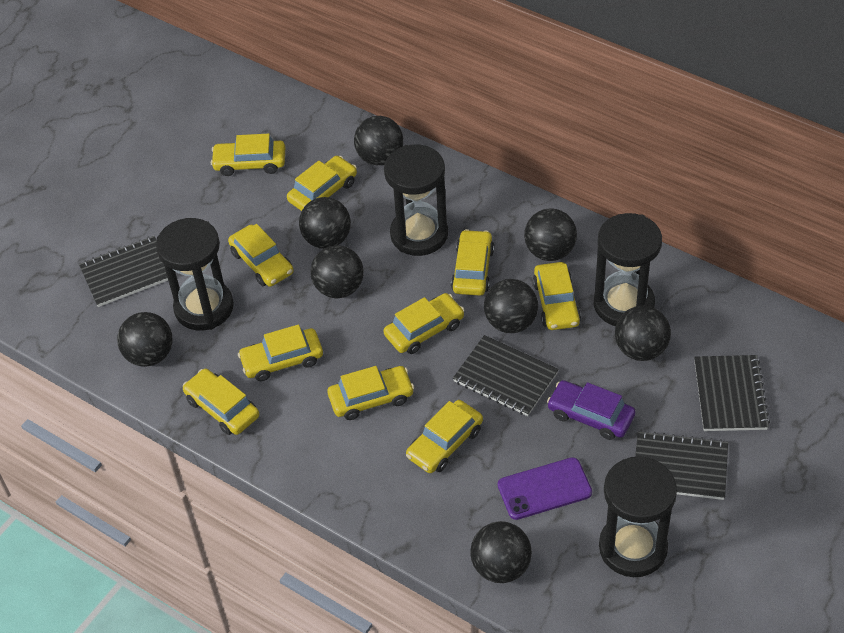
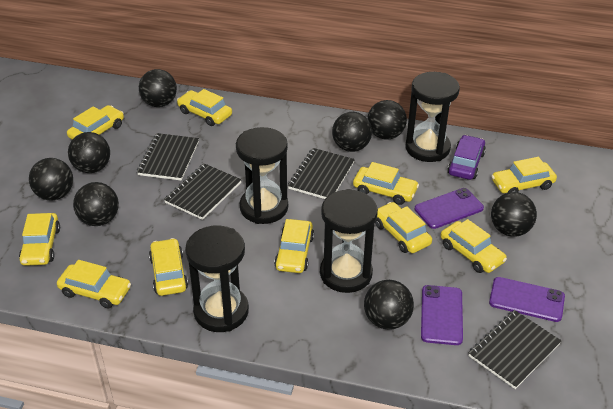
purple phone: 1 -> 3

